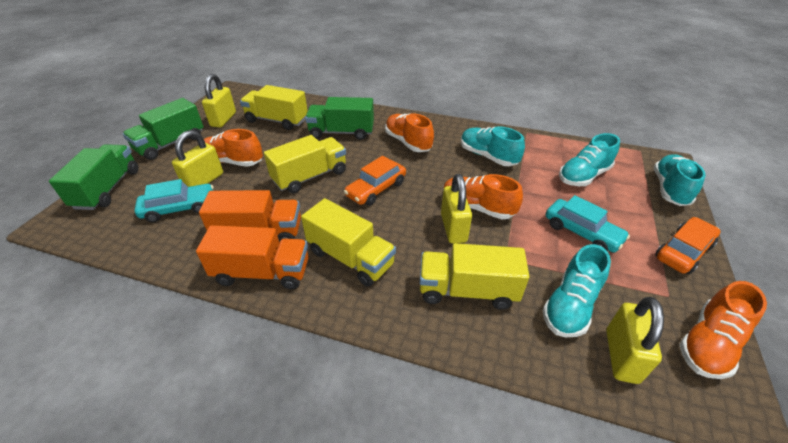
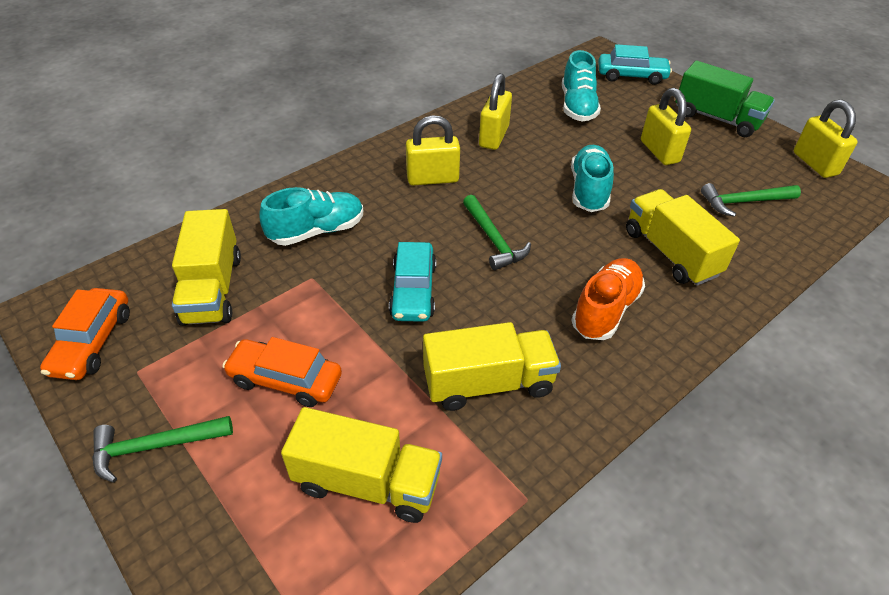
green hammer: 0 -> 3
green truck: 3 -> 1
orange shoe: 4 -> 1
orange truck: 2 -> 0
turquoise shoe: 4 -> 3

